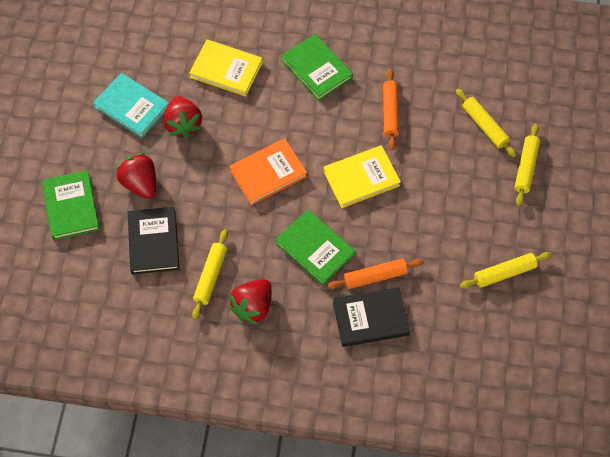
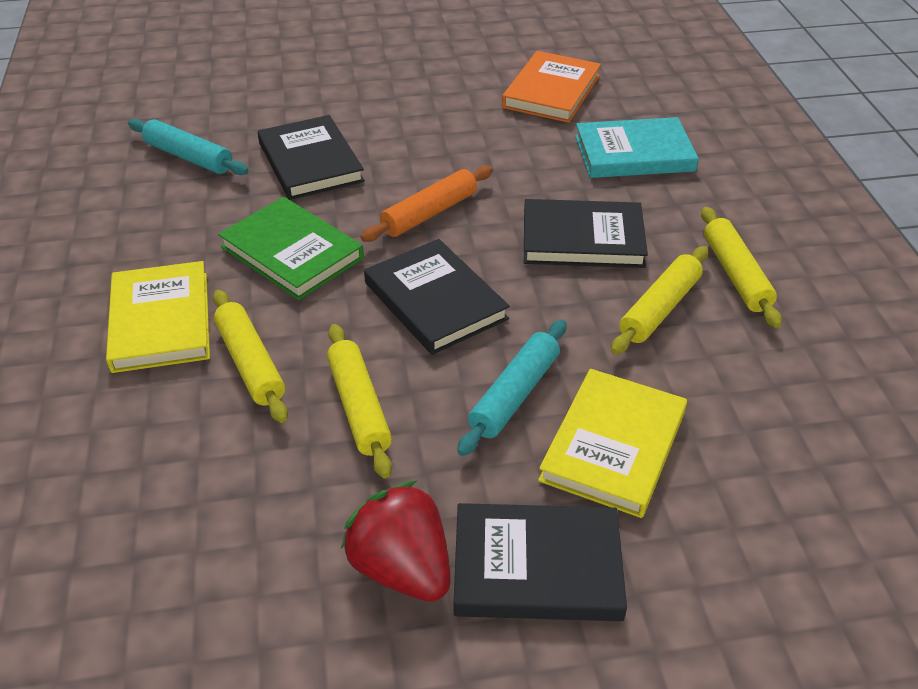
black book: 2 -> 4
green book: 3 -> 1
orange rolling pin: 2 -> 1
red strawberry: 3 -> 1
turquoise rolling pin: 0 -> 2

